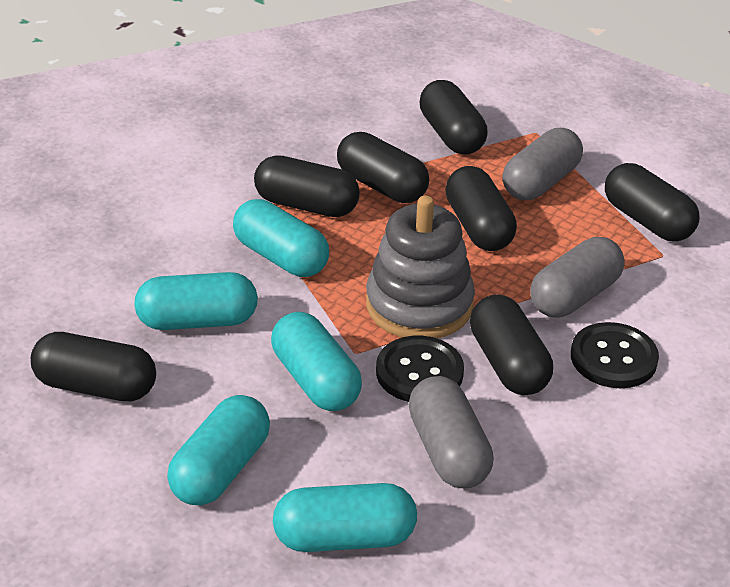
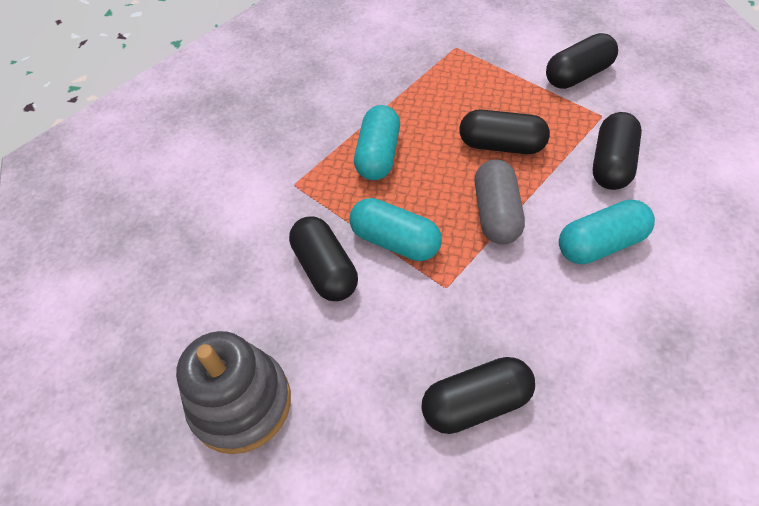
black button: 2 -> 0
black capsule: 7 -> 5
grey capsule: 3 -> 1
turquoise capsule: 5 -> 3

